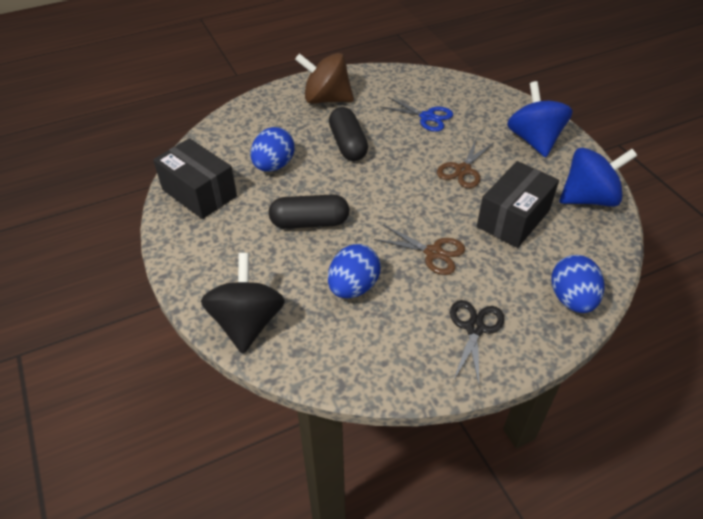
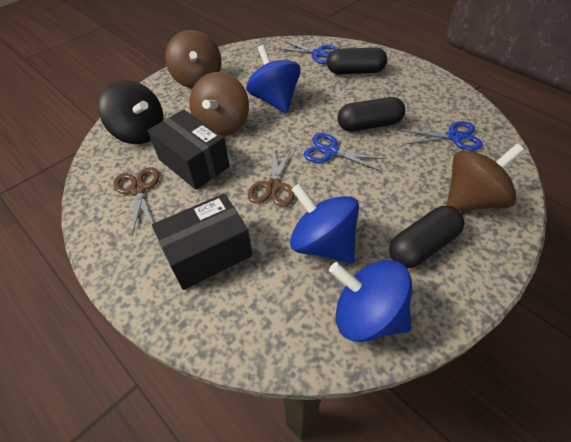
black capsule: 2 -> 3
black scissors: 1 -> 0
blue egg: 3 -> 0
blue scissors: 1 -> 3
blue spinning top: 2 -> 3
brown spinning top: 1 -> 3

